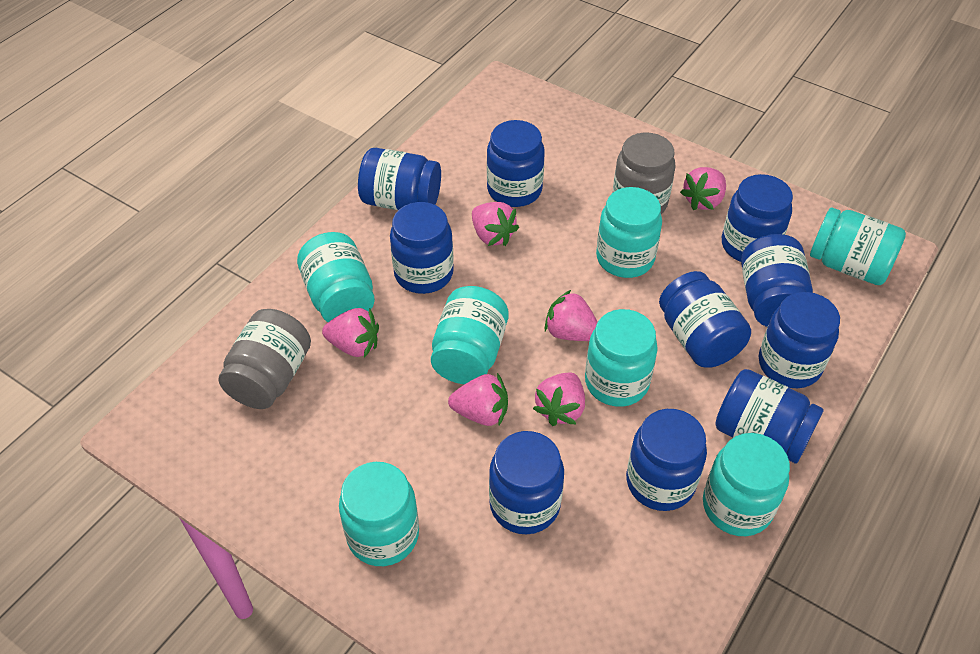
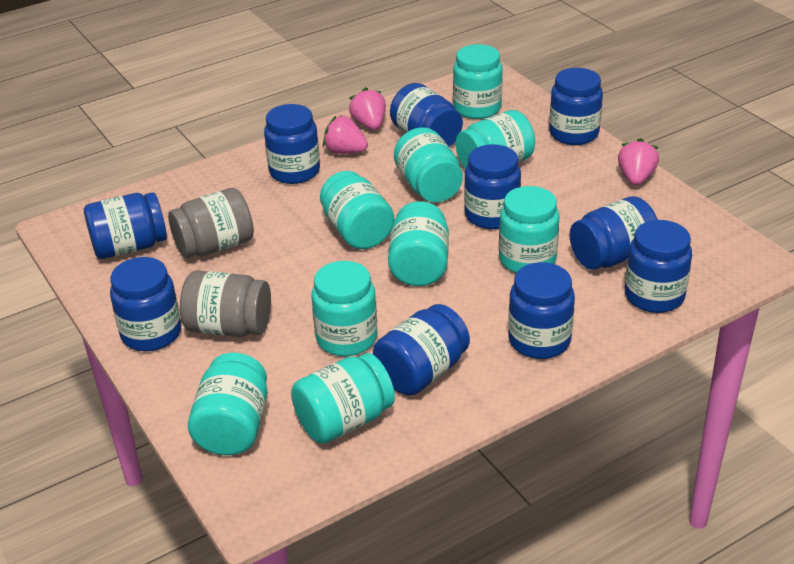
pink strawberry: 6 -> 3
turquoise jar: 7 -> 9

